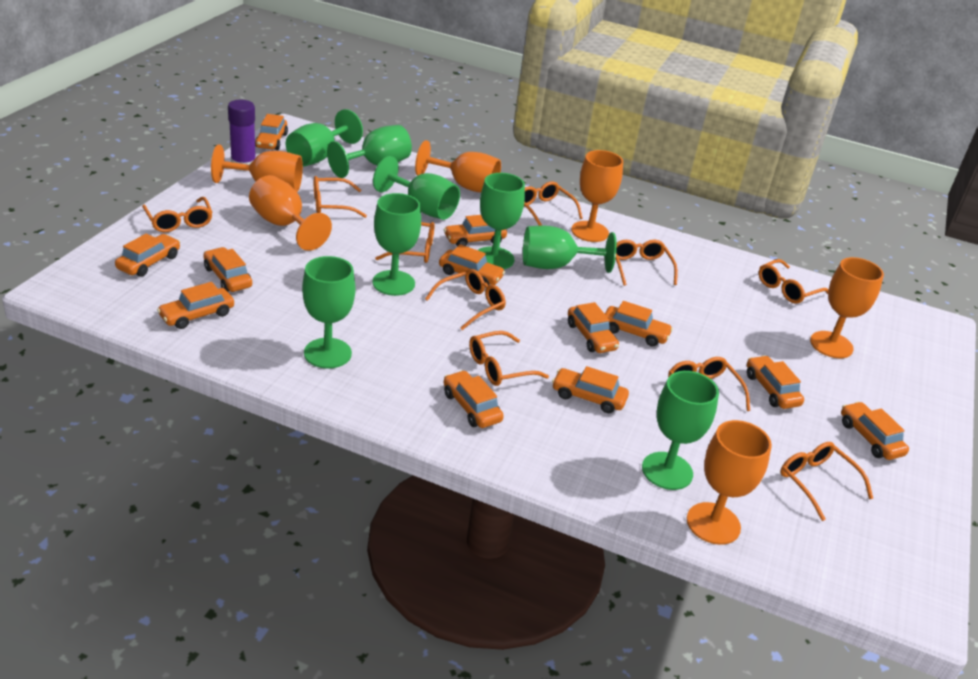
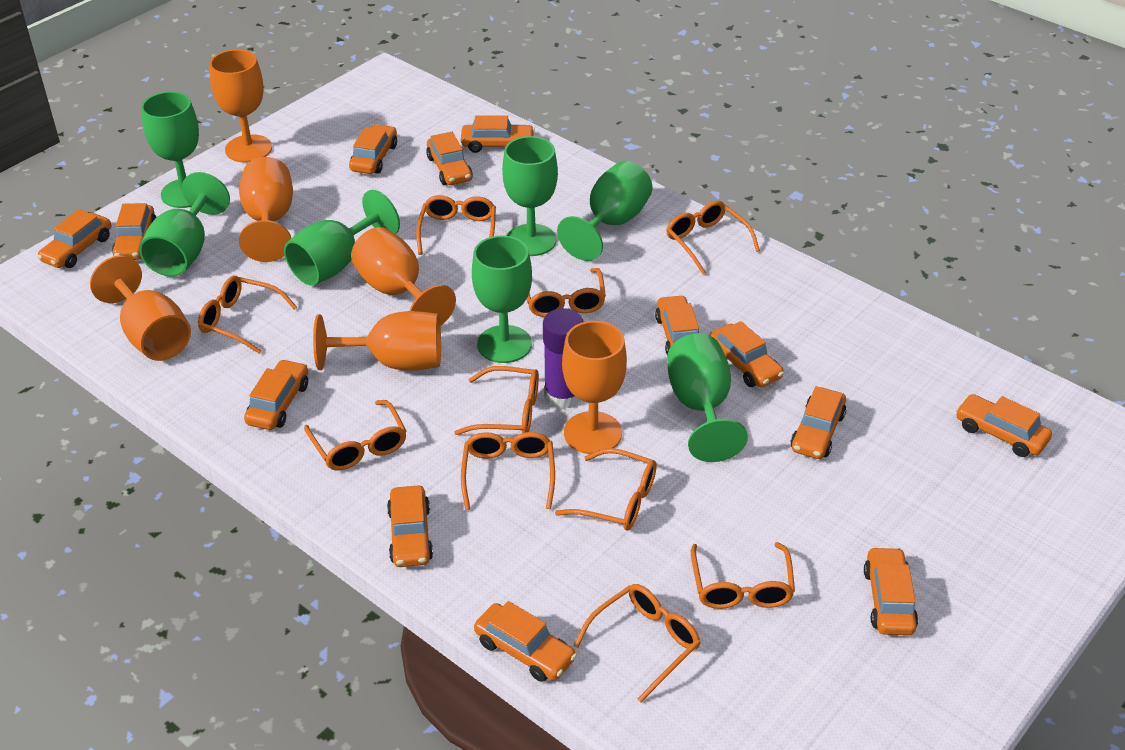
green goblet: 8 -> 7
orange car: 12 -> 13

